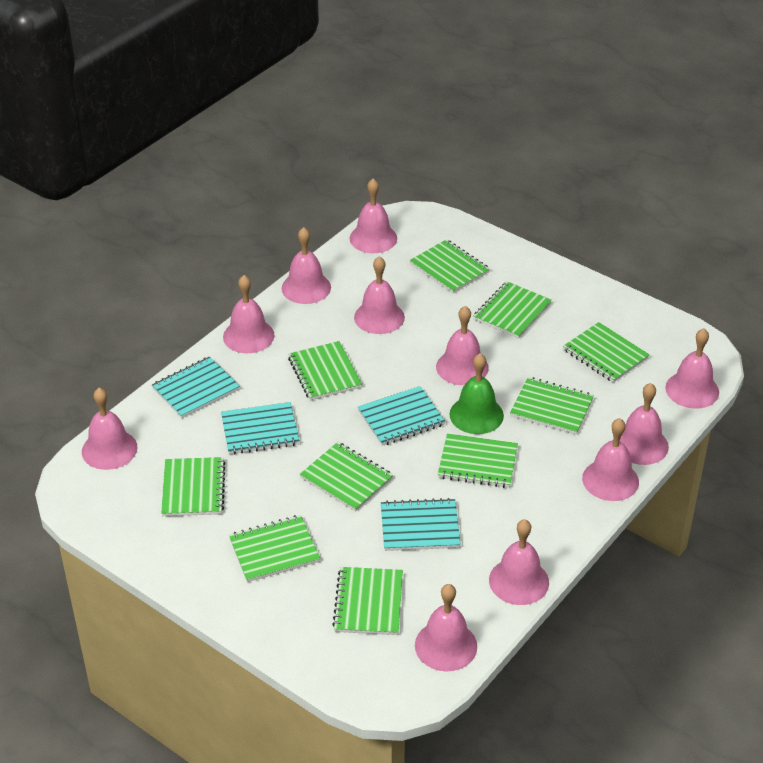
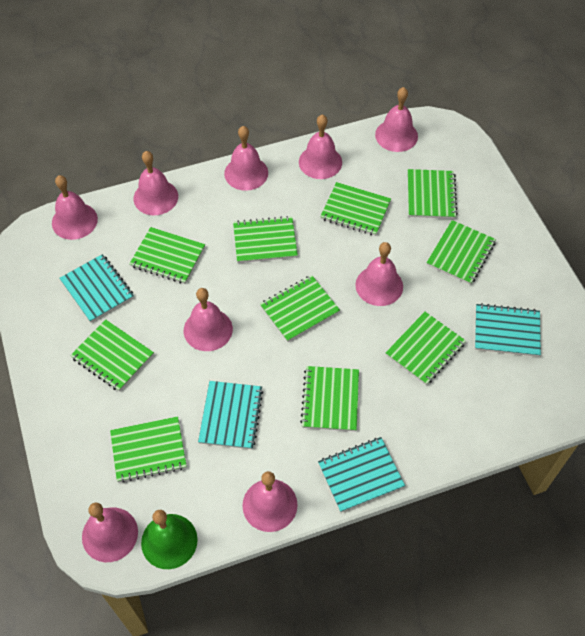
pink bell: 11 -> 9

